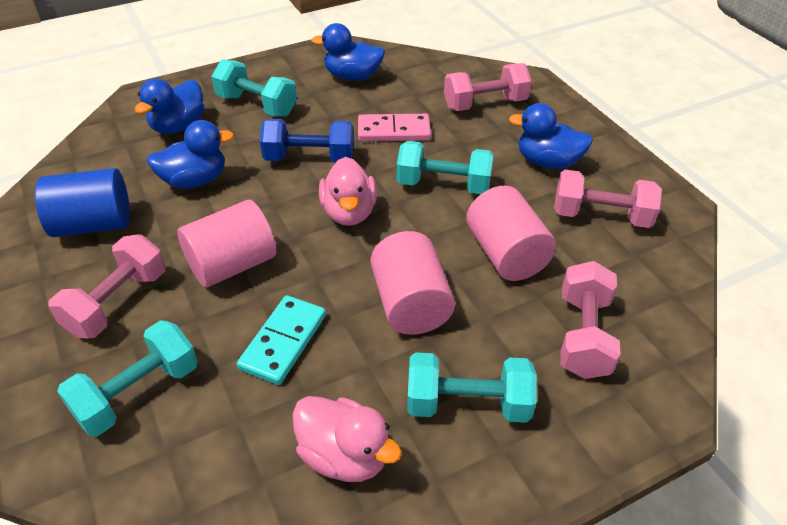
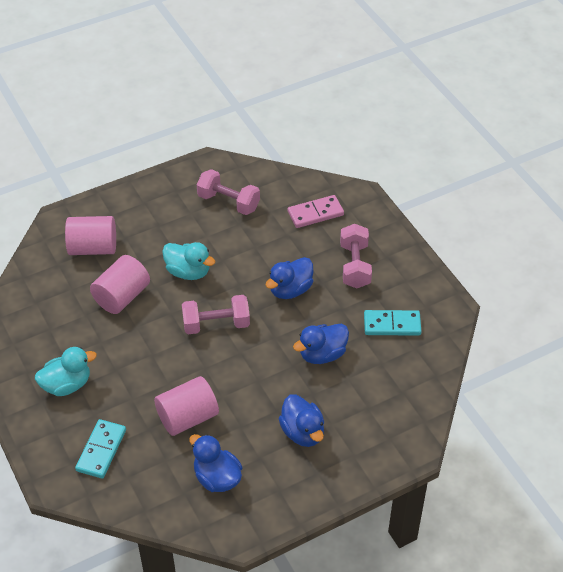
blue cylinder: 1 -> 0
blue dumbbell: 1 -> 0
pink duck: 2 -> 0
pink dumbbell: 4 -> 3
turquoise domino: 1 -> 2
turquoise duck: 0 -> 2
turquoise dumbbell: 4 -> 0

